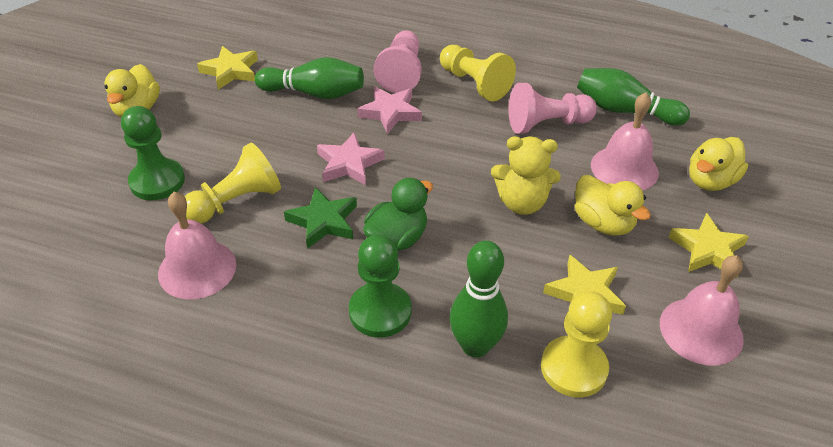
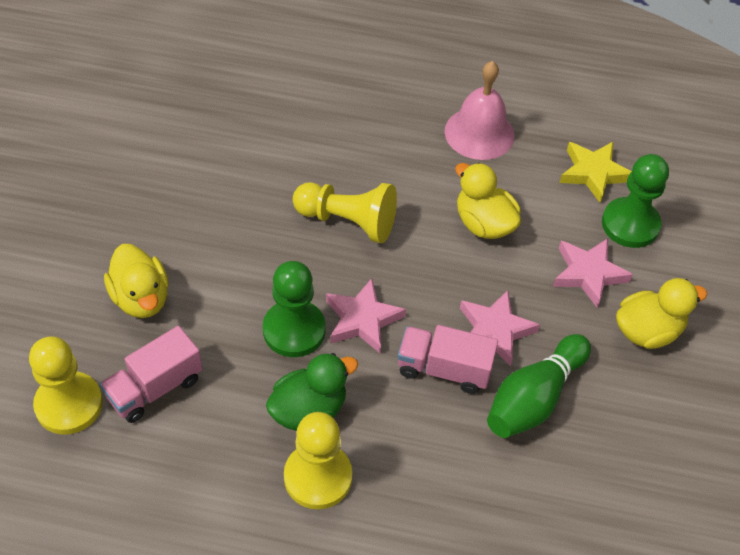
green bowling pin: 3 -> 1
green star: 1 -> 0
pink bell: 3 -> 1
pink pawn: 2 -> 0
pink star: 2 -> 3
pink truck: 0 -> 2
yellow star: 3 -> 1
yellow teddy bear: 1 -> 0

